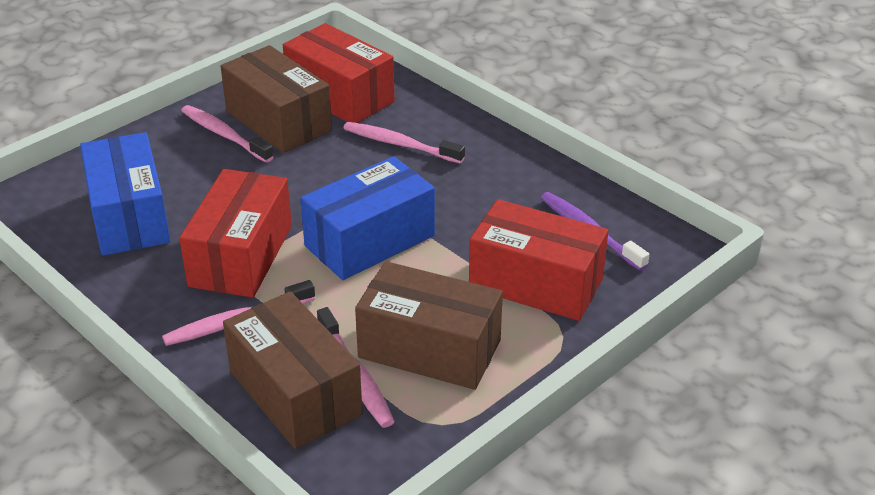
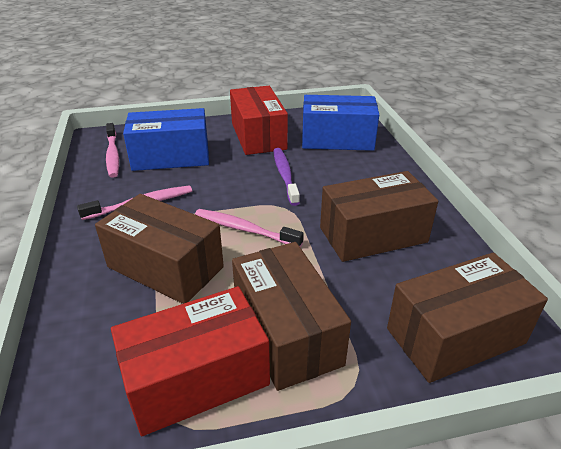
brown box: 3 -> 4
pink toothbrush: 4 -> 3
red box: 3 -> 2

